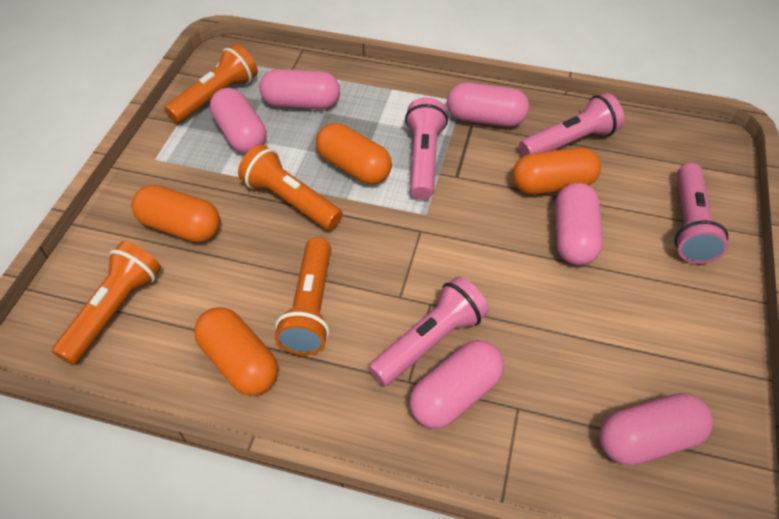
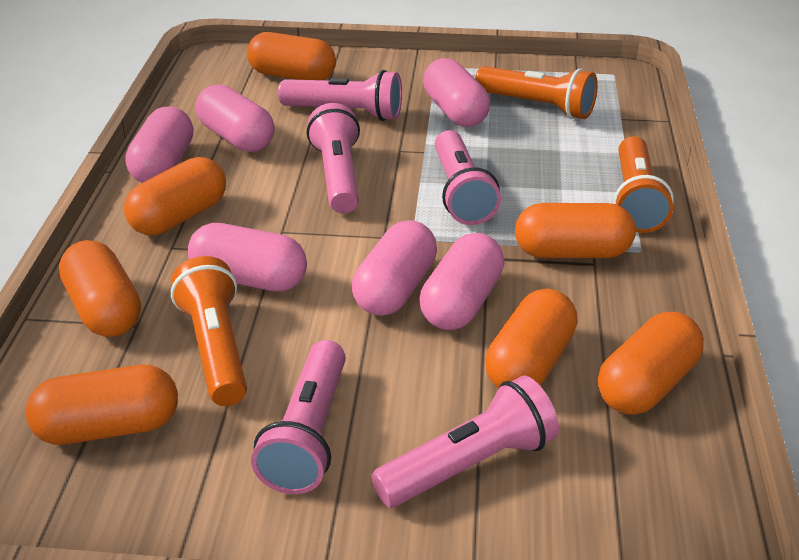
orange capsule: 4 -> 7
orange flashlight: 4 -> 3
pink flashlight: 4 -> 5

